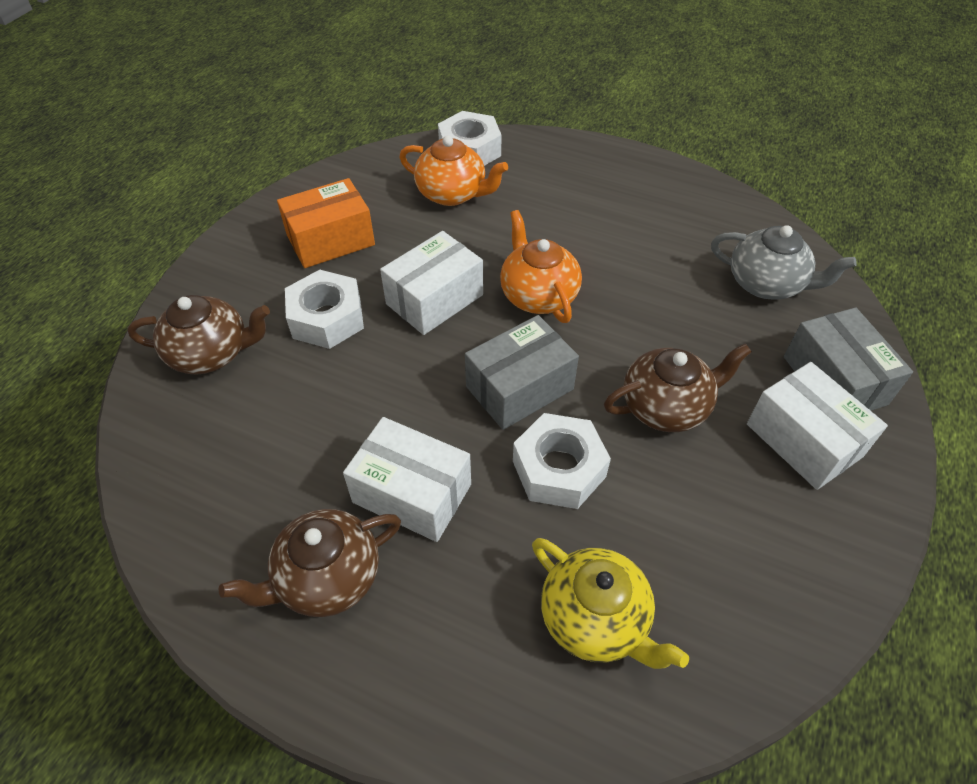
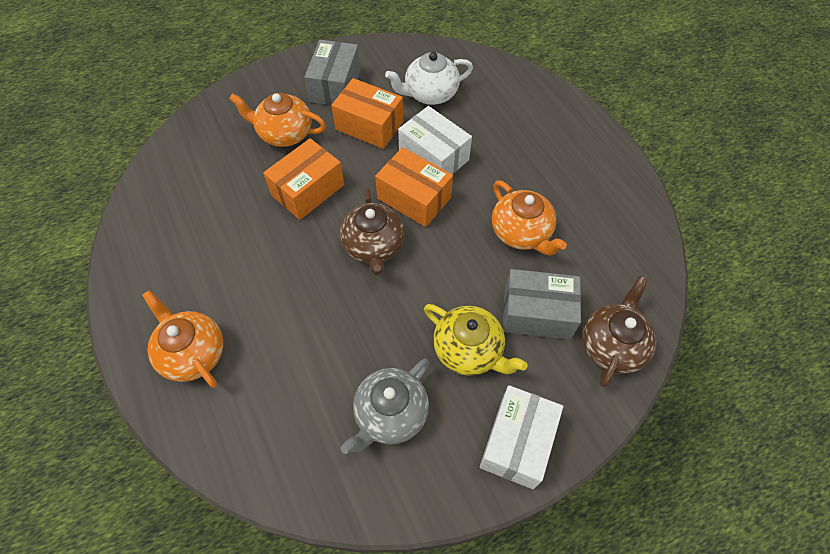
brown teapot: 3 -> 2
orange box: 1 -> 3
orange teapot: 2 -> 3
white box: 3 -> 2
white nut: 3 -> 0
white teapot: 0 -> 1

